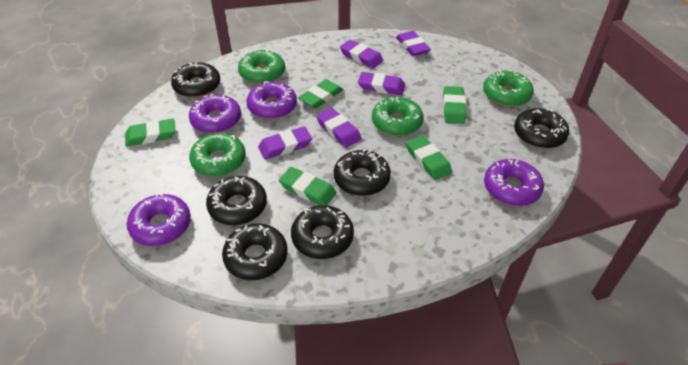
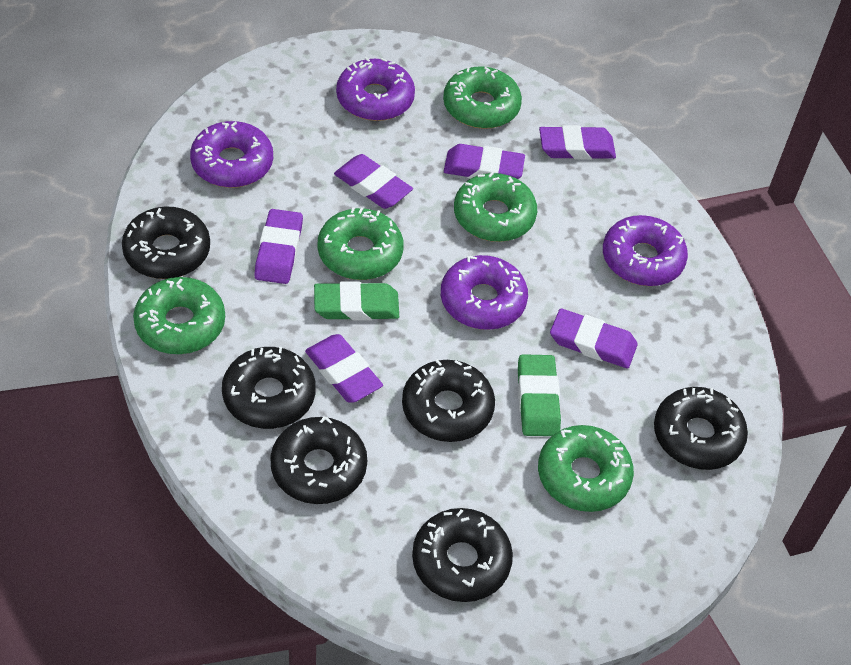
green donut: 4 -> 5
green eraser: 5 -> 2
purple eraser: 5 -> 6

